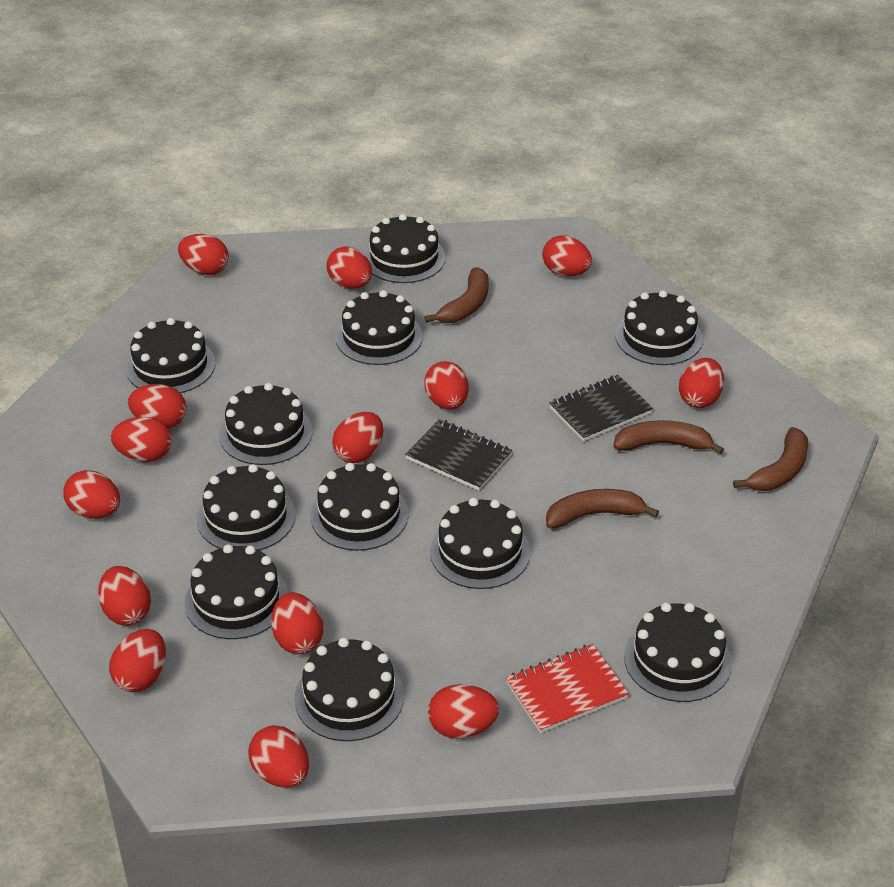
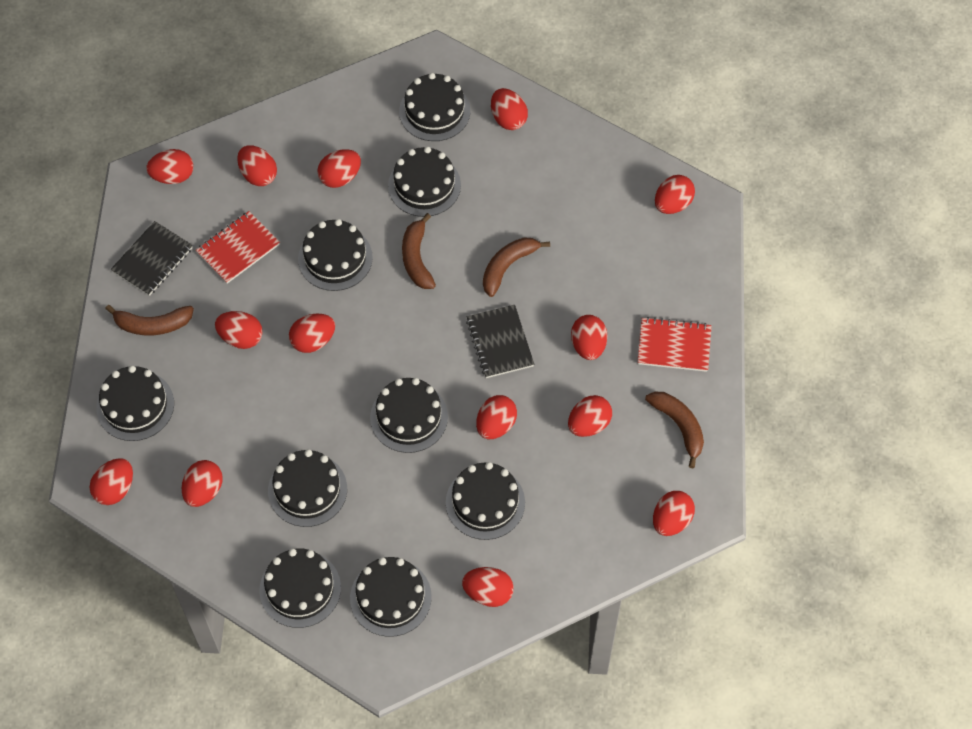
black cake: 11 -> 9
red notebook: 1 -> 2

